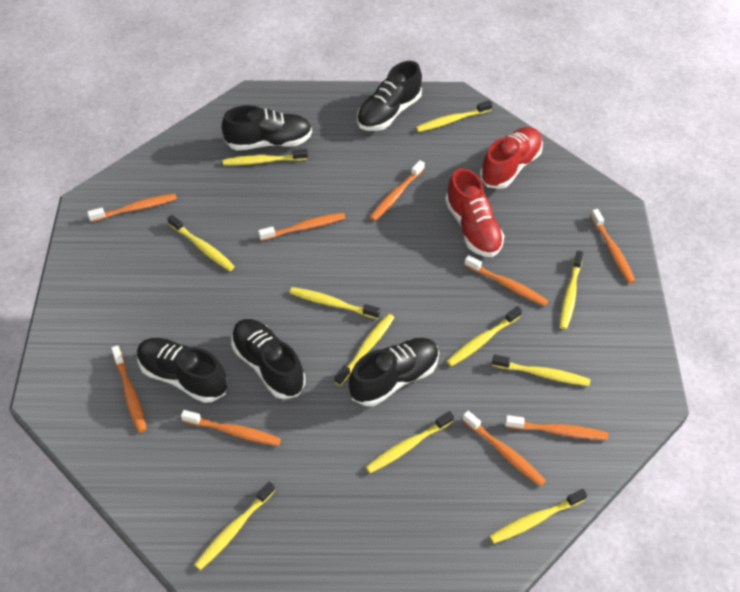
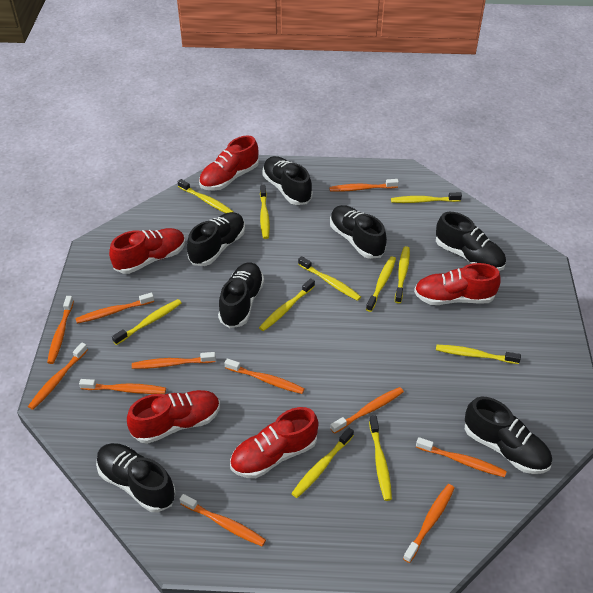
black shoe: 5 -> 7
orange toothbrush: 9 -> 11
red shoe: 2 -> 5

